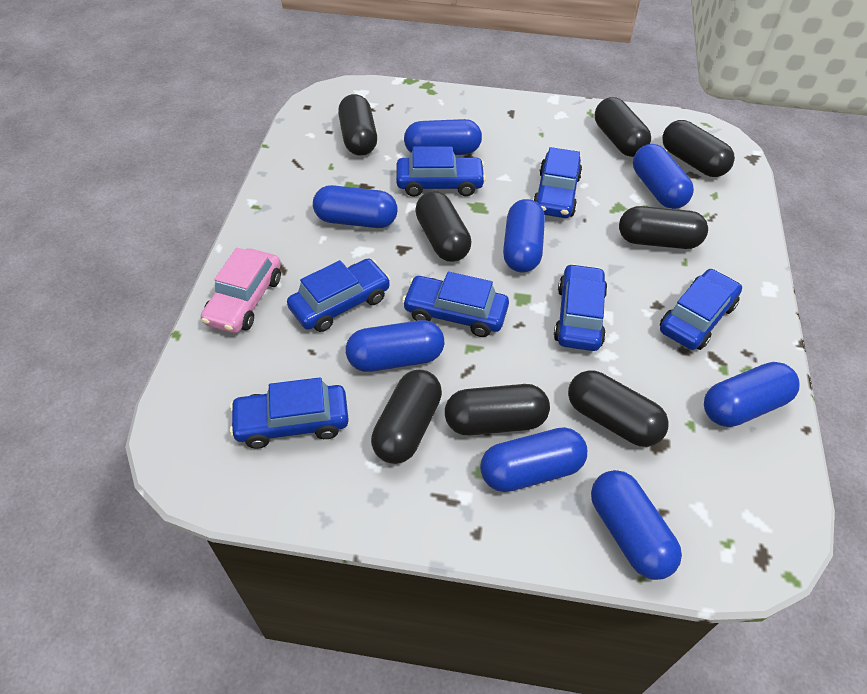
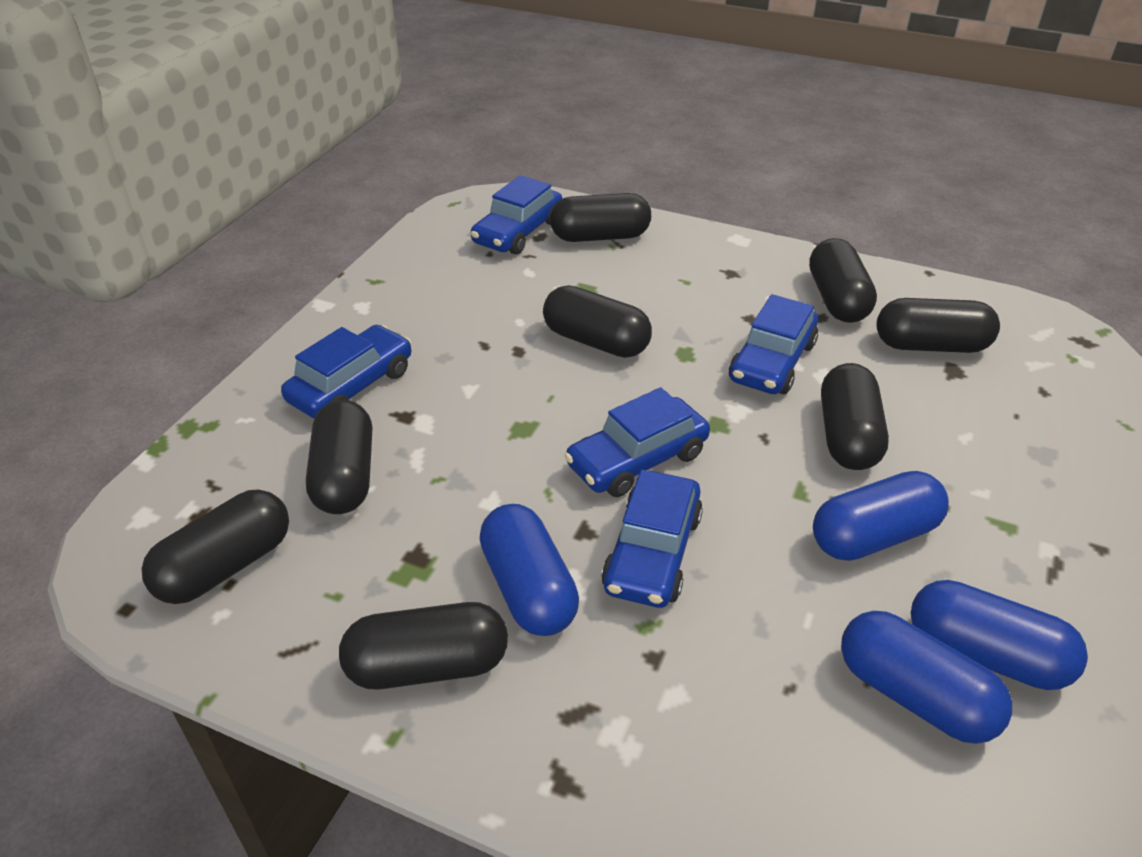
blue capsule: 8 -> 4
blue car: 7 -> 5
pink car: 1 -> 0

